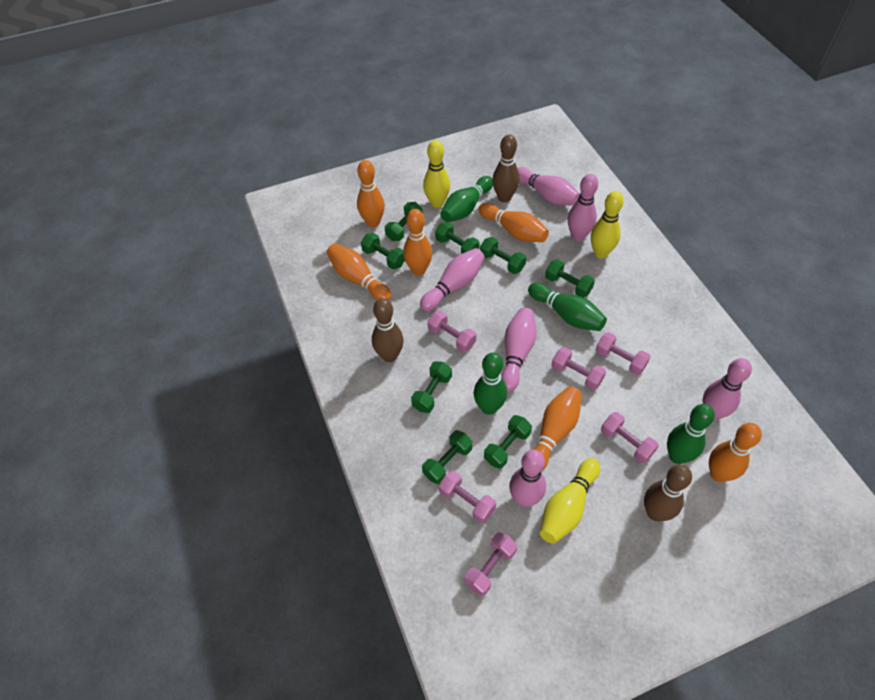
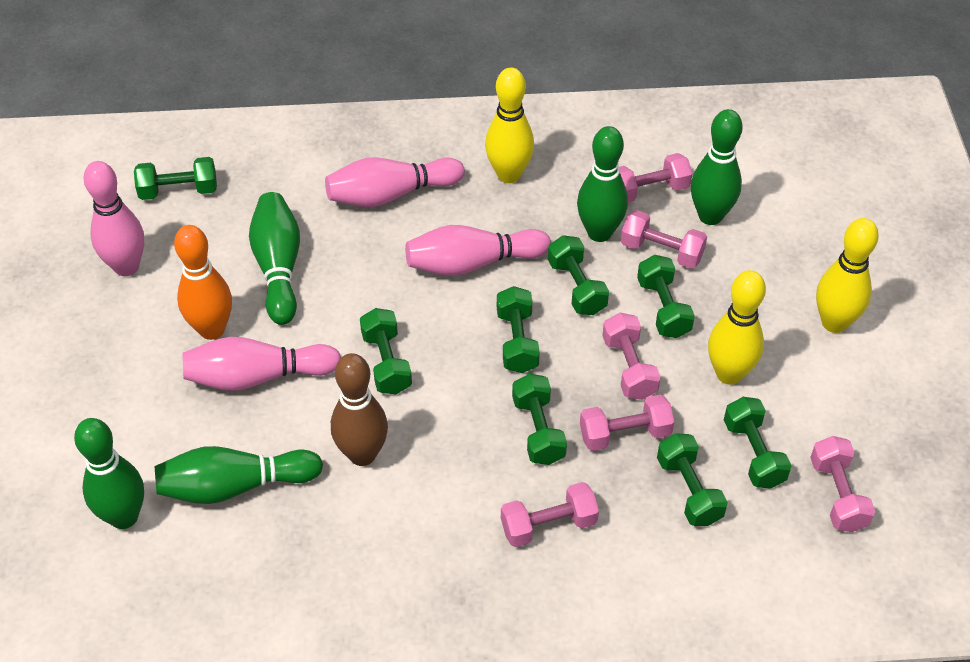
brown bowling pin: 3 -> 1
green bowling pin: 4 -> 5
orange bowling pin: 6 -> 1
pink bowling pin: 6 -> 4

